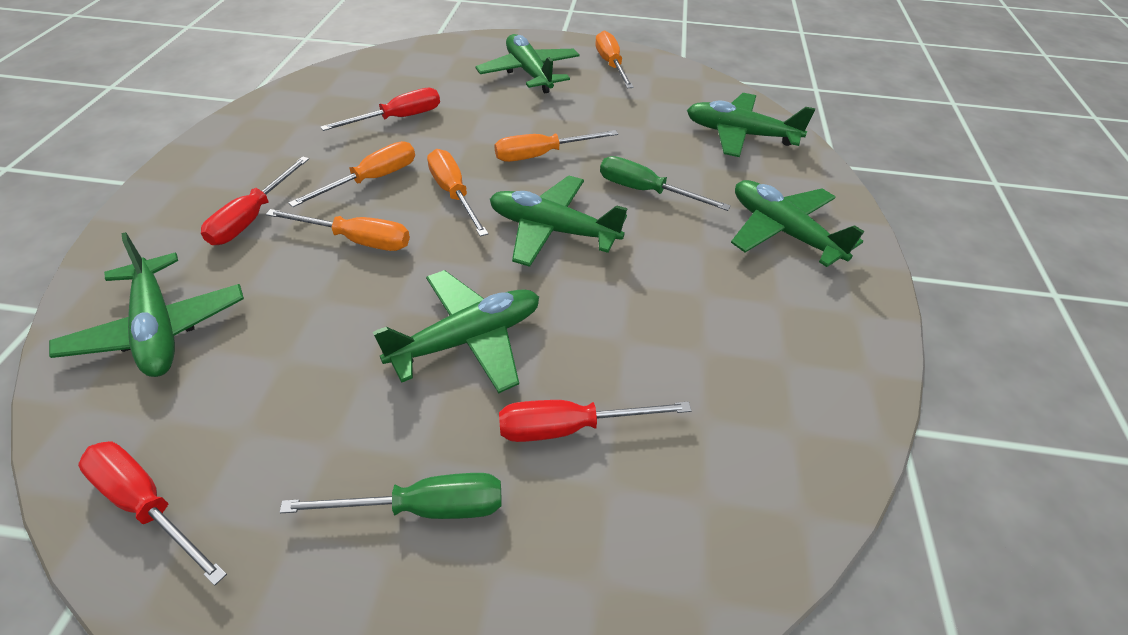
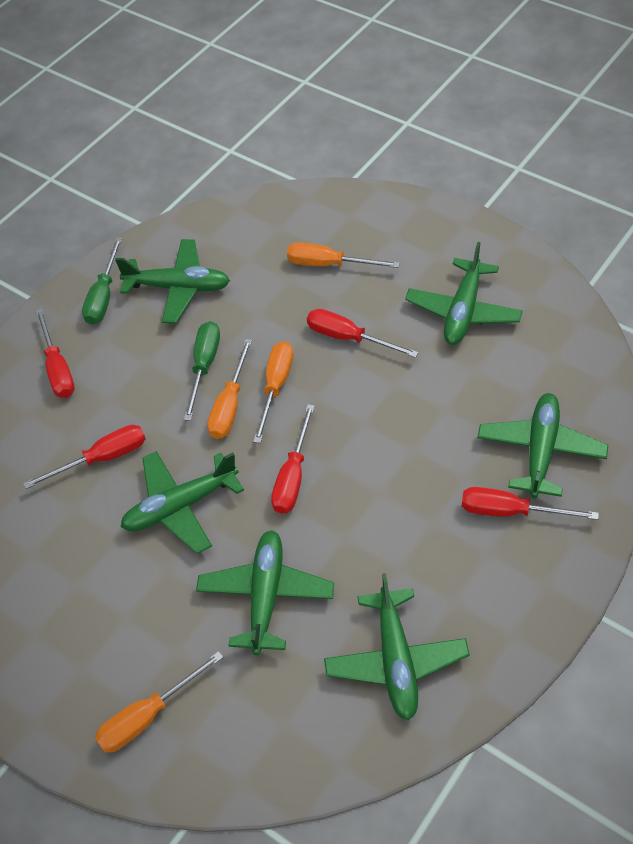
orange screwdriver: 5 -> 4
red screwdriver: 4 -> 5

